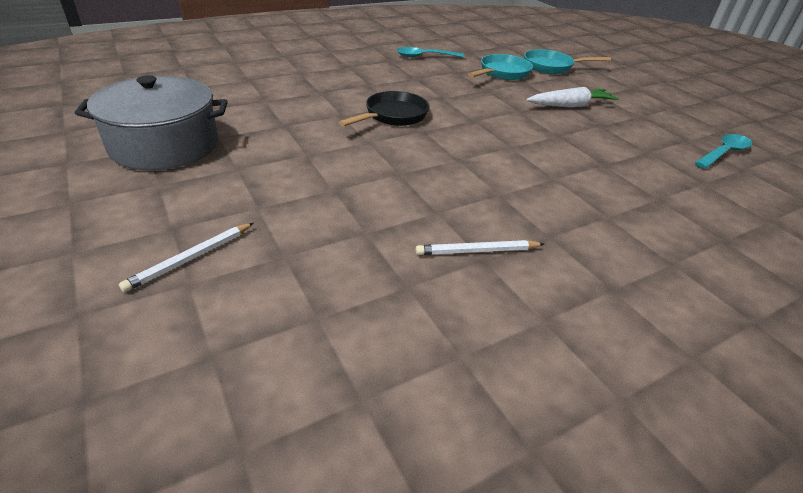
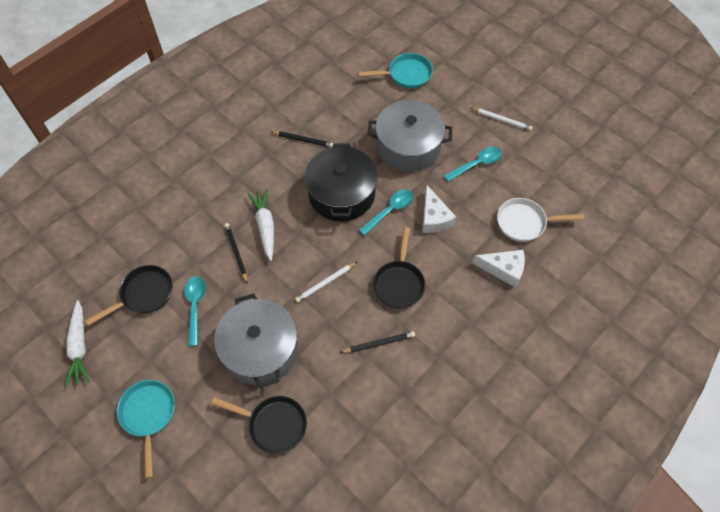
black pan: 1 -> 3
black pencil: 0 -> 3
black pot: 0 -> 1
grey pot: 1 -> 2
turquoise spoon: 2 -> 3
white carrot: 1 -> 2
white cheese: 0 -> 2
white pan: 0 -> 1

